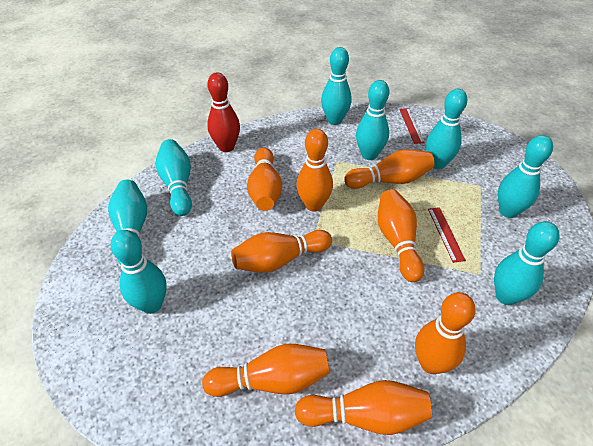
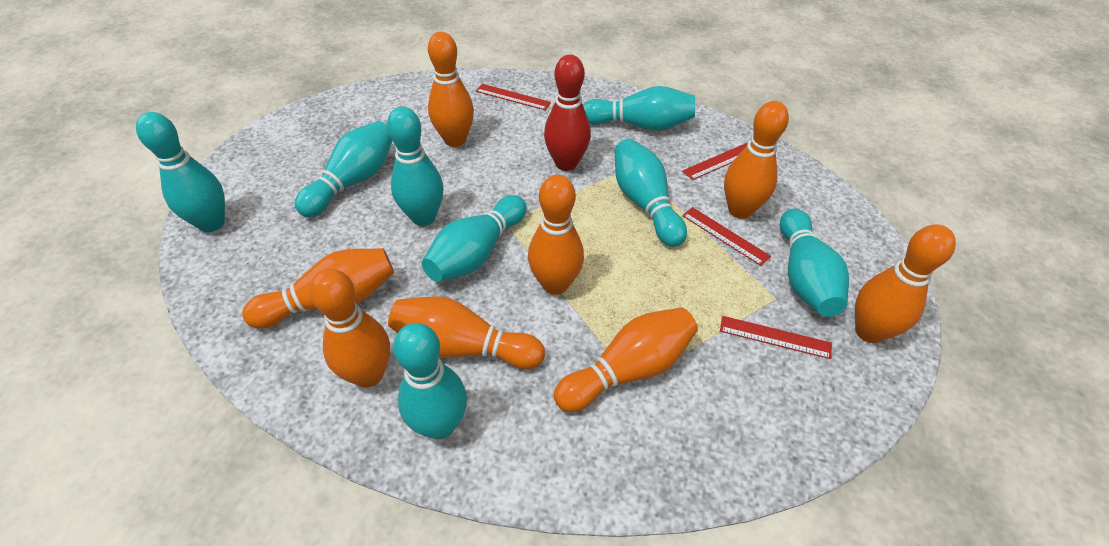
red ruler: 2 -> 4

